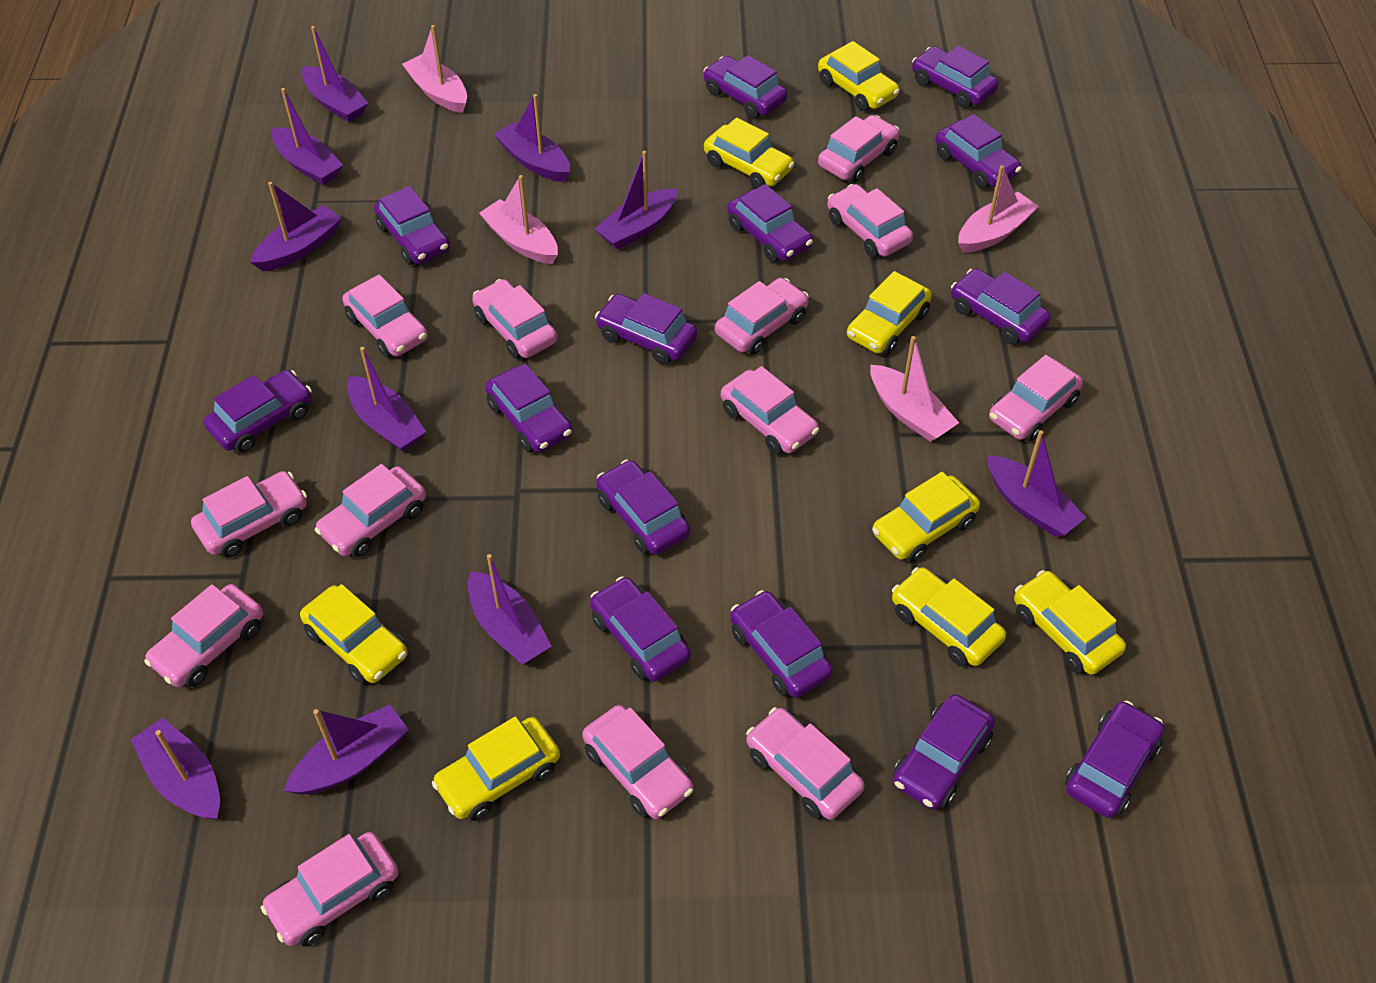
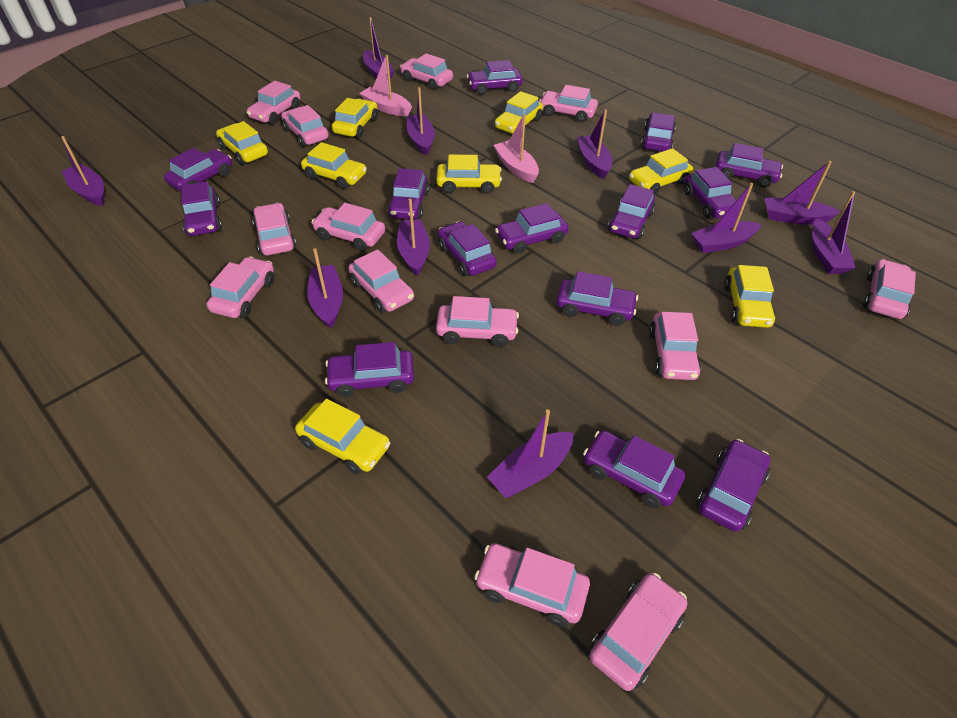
pink boat: 4 -> 2

